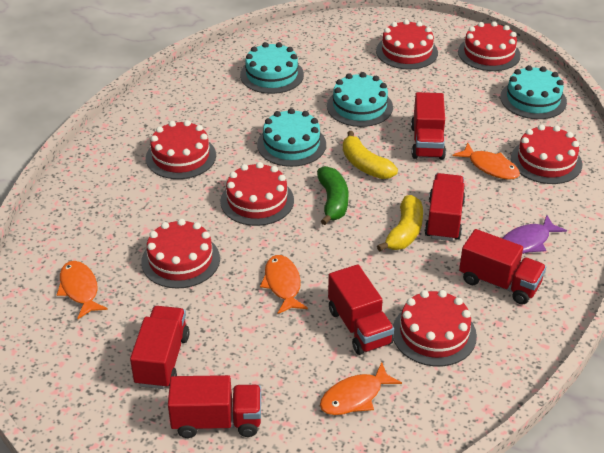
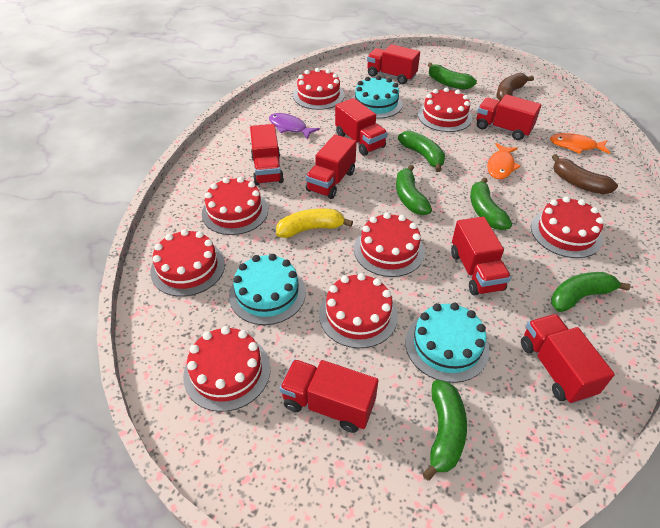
brown banana: 0 -> 2
green banana: 1 -> 6
orange fish: 4 -> 2
red cake: 7 -> 8
red truck: 6 -> 8
turquoise cake: 4 -> 3
yellow banana: 2 -> 1

